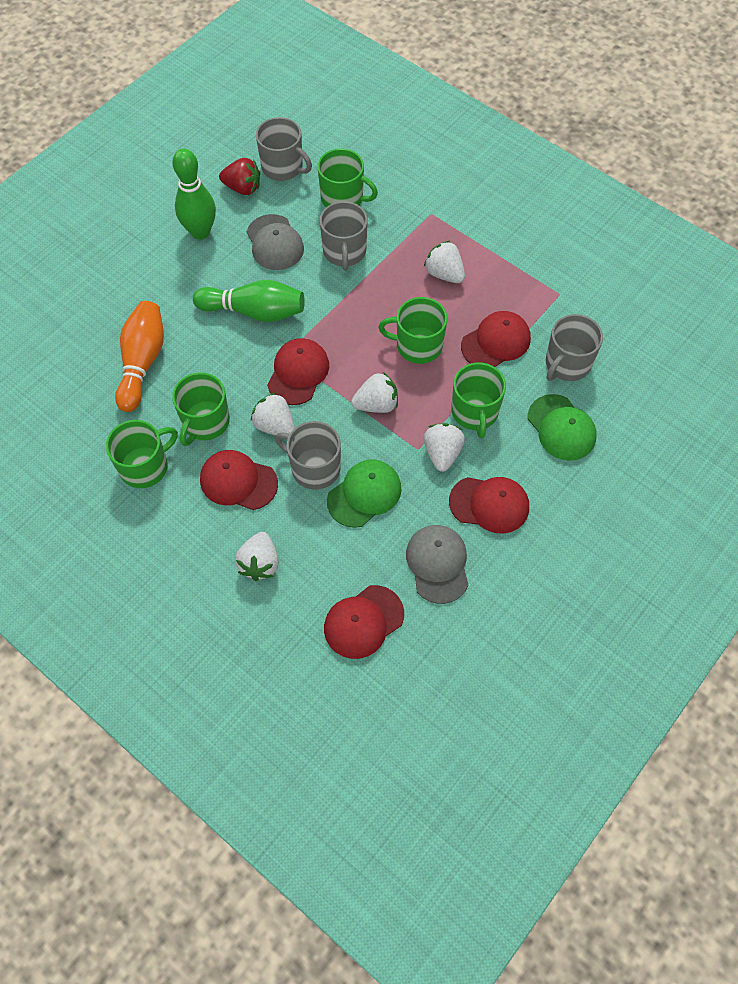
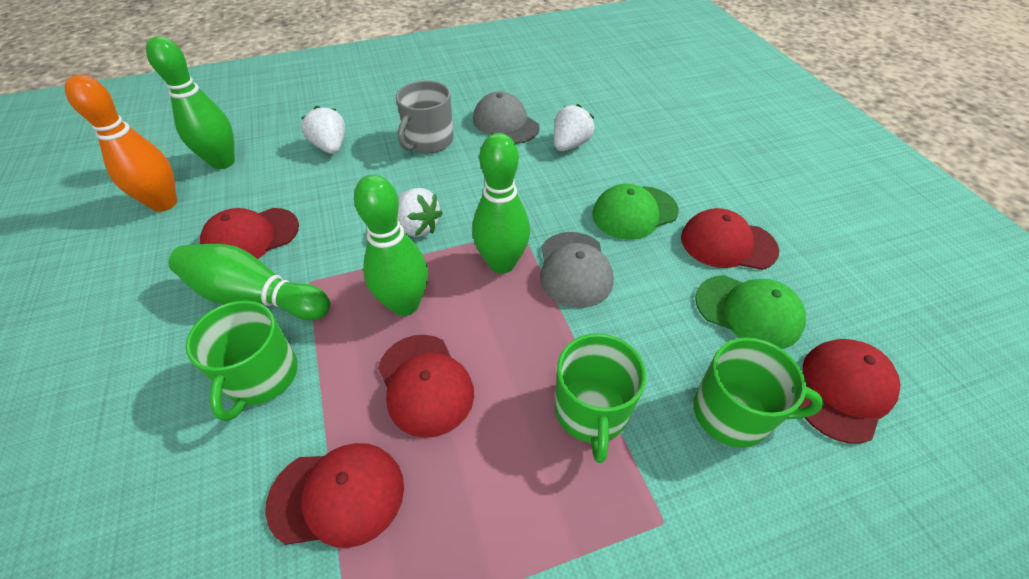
green bowling pin: 2 -> 4
green mug: 5 -> 3
grey mug: 4 -> 1
red strawberry: 1 -> 0
white strawberry: 5 -> 3

